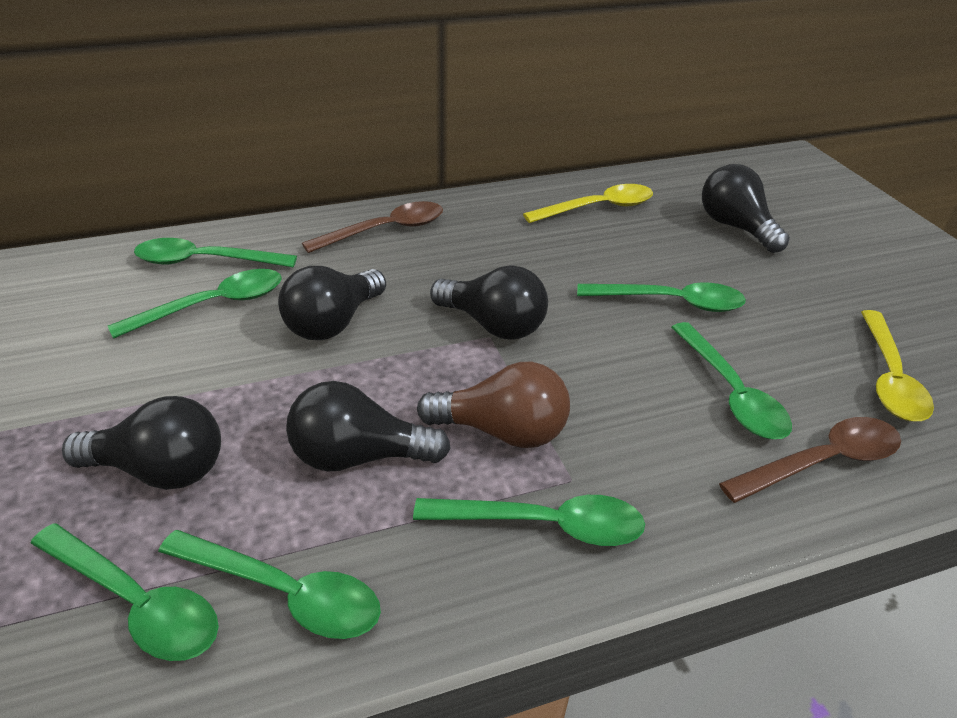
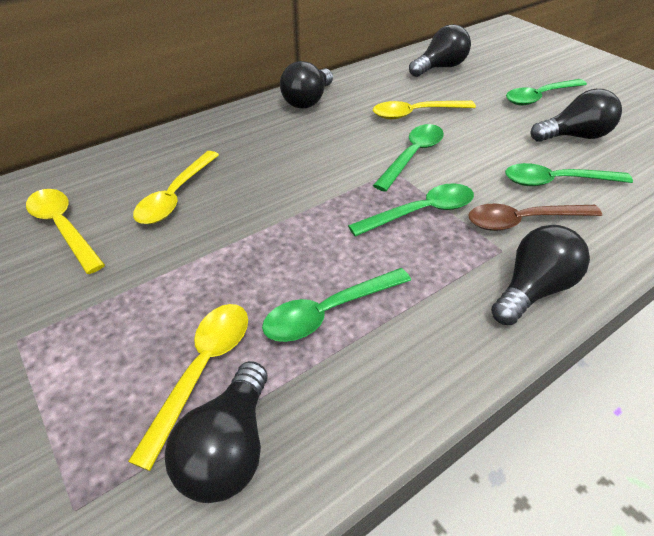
brown light bulb: 1 -> 0
brown spoon: 2 -> 1
green spoon: 7 -> 5
yellow spoon: 2 -> 4

